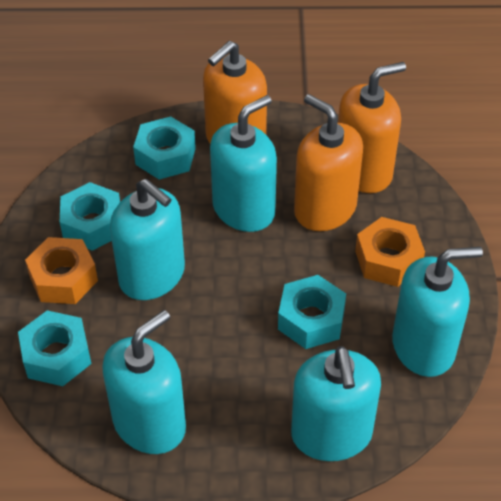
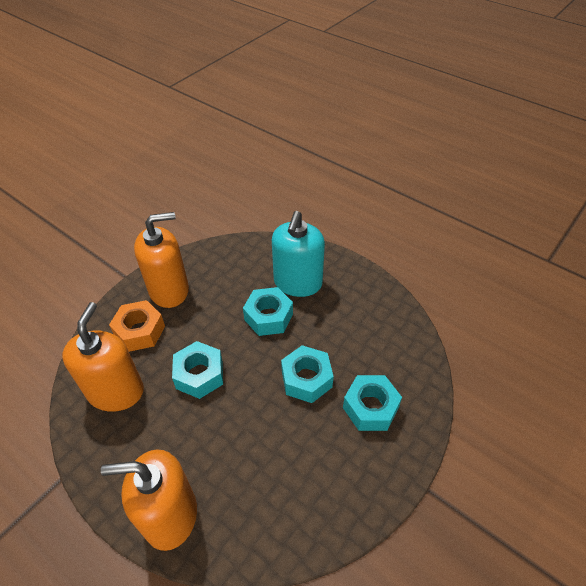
orange nut: 2 -> 1
turquoise soap dispenser: 5 -> 1

